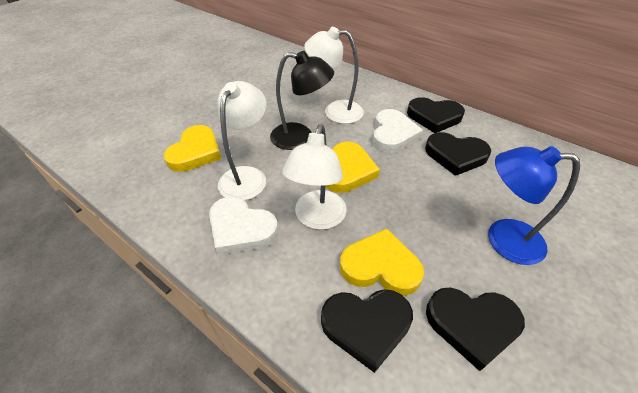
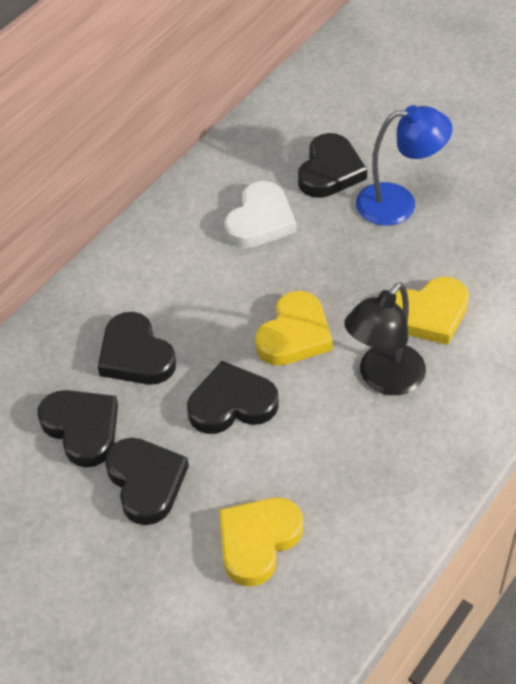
black heart: 4 -> 5
white heart: 2 -> 1
white lamp: 3 -> 0

